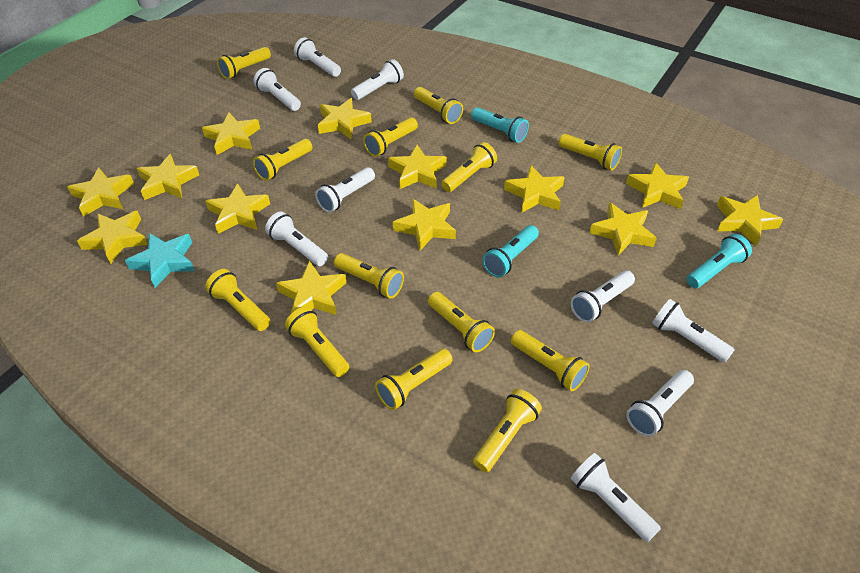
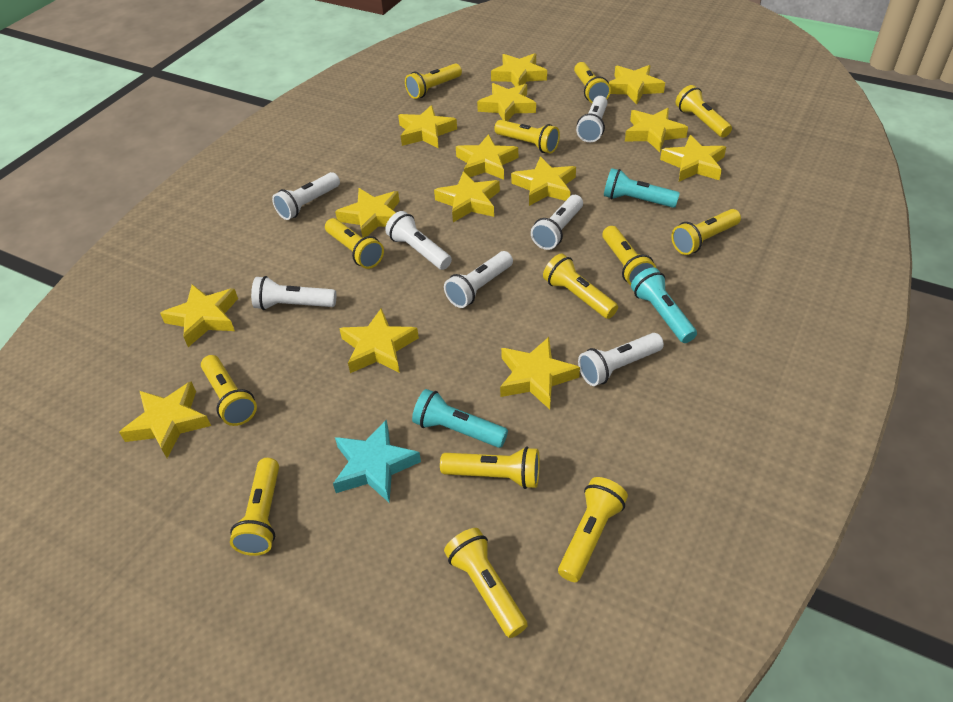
white flashlight: 9 -> 7
yellow star: 13 -> 14

